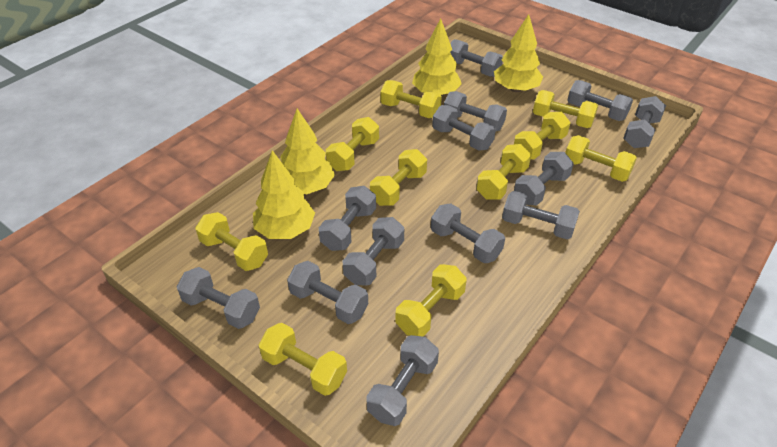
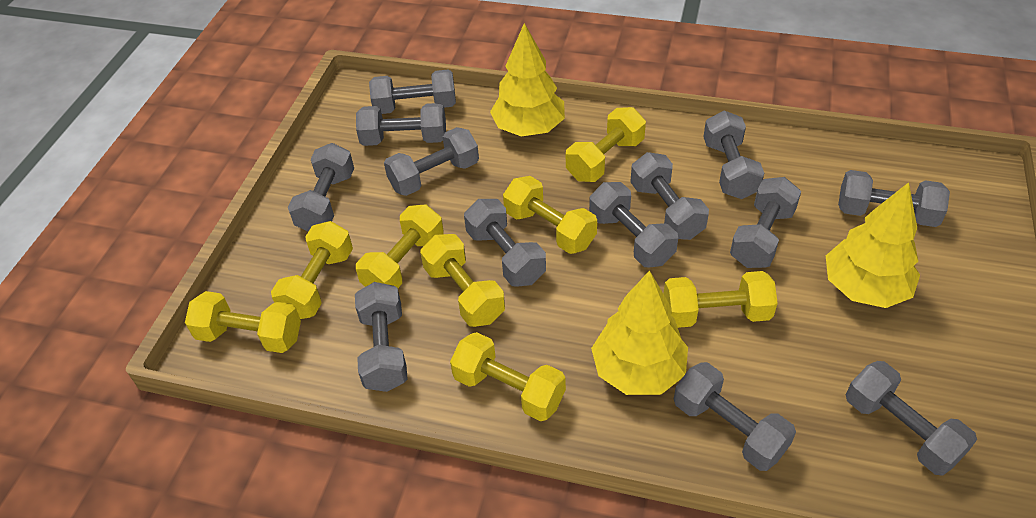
yellow dumbbell: 10 -> 8
yellow tree: 4 -> 3

